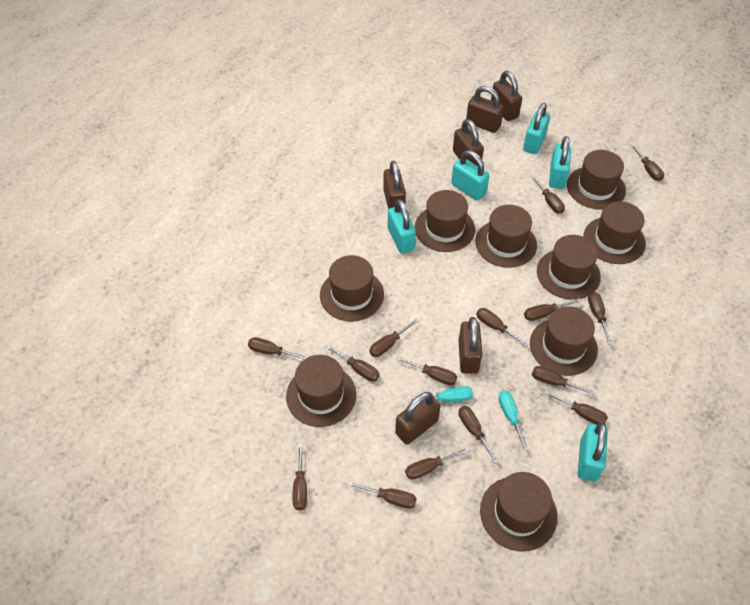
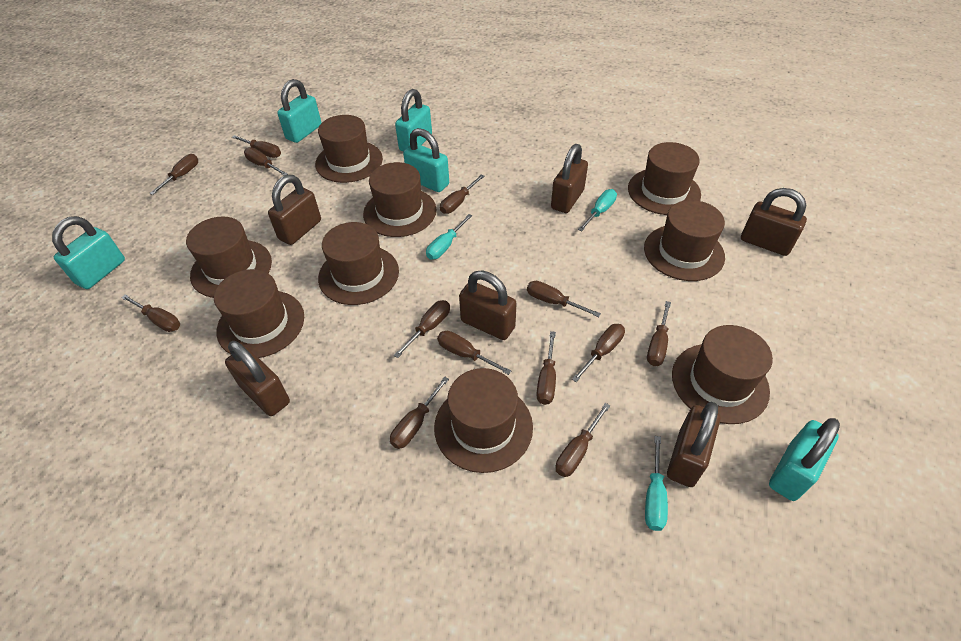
brown screwdriver: 15 -> 13
turquoise screwdriver: 2 -> 3

